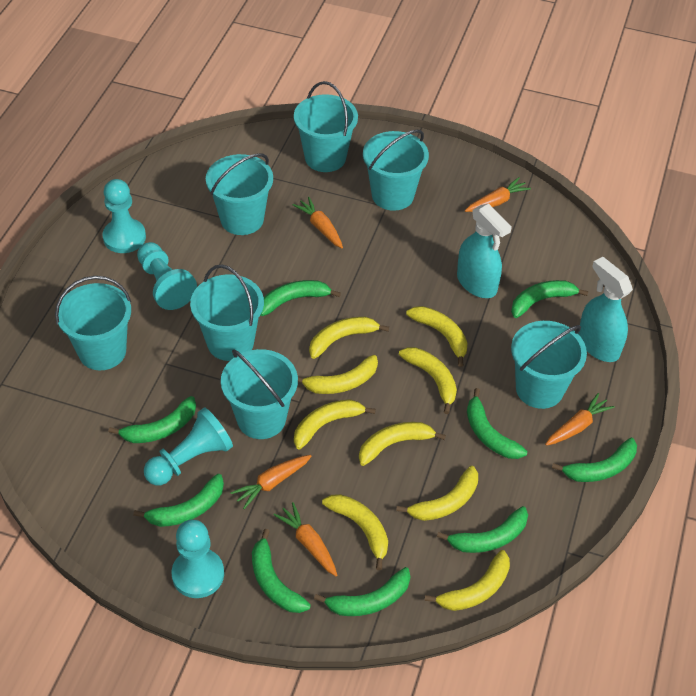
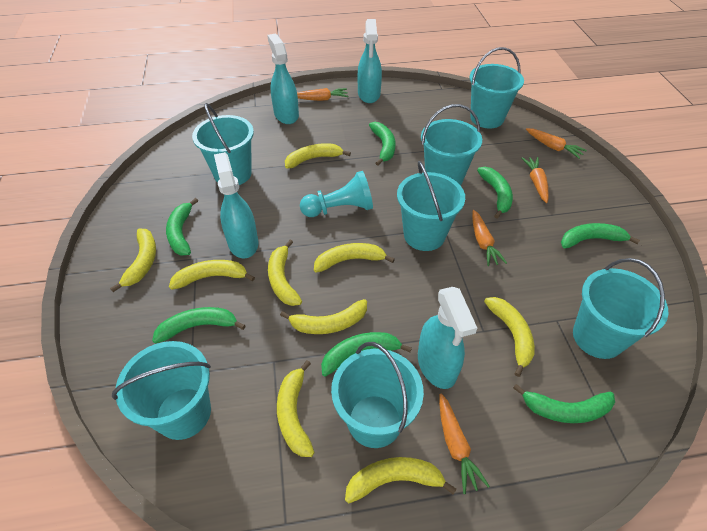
green banana: 9 -> 7
turquoise pawn: 4 -> 1
turquoise spray bottle: 2 -> 4

